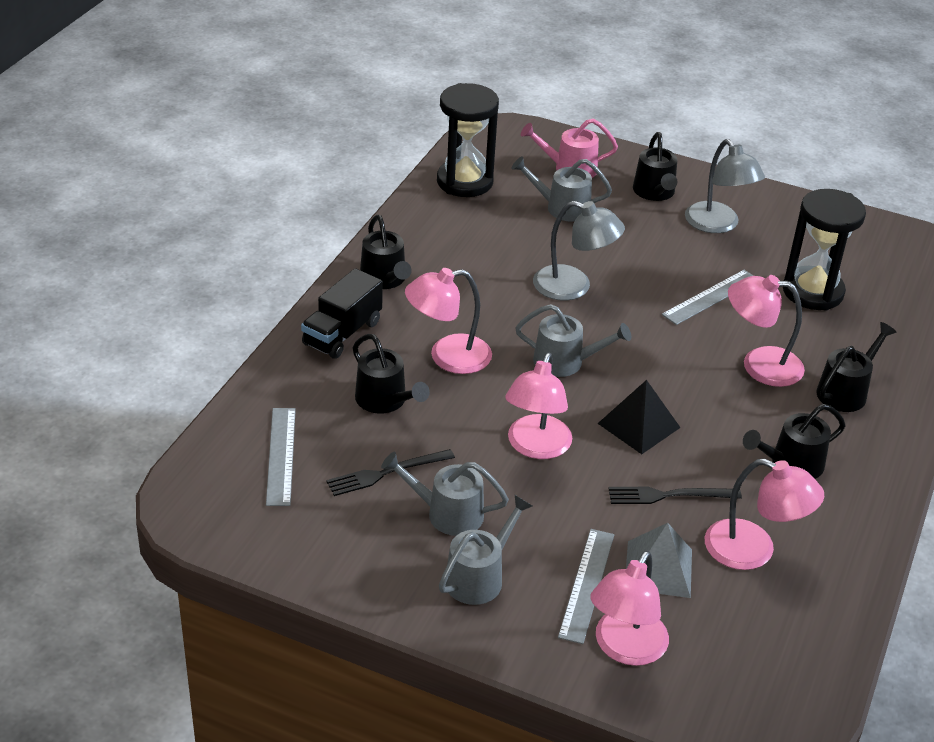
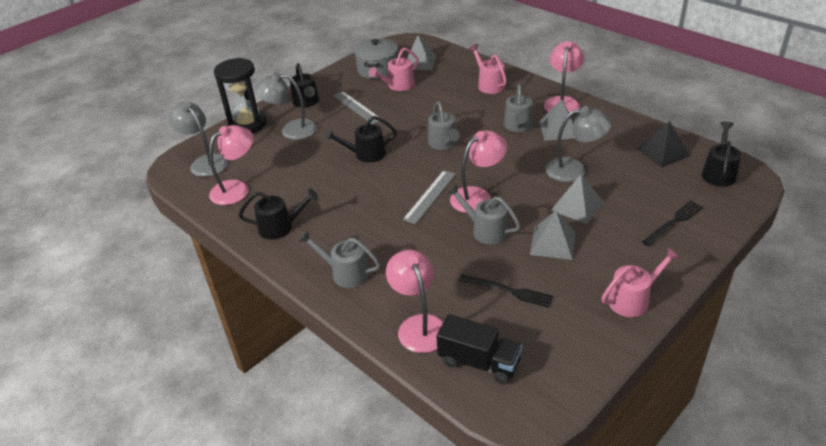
black hourglass: 2 -> 1
black watering can: 5 -> 4
grey lamp: 2 -> 3
grey pot: 0 -> 1
grey pyramid: 1 -> 4
grey ruler: 3 -> 2
pink lamp: 5 -> 4
pink watering can: 1 -> 3

